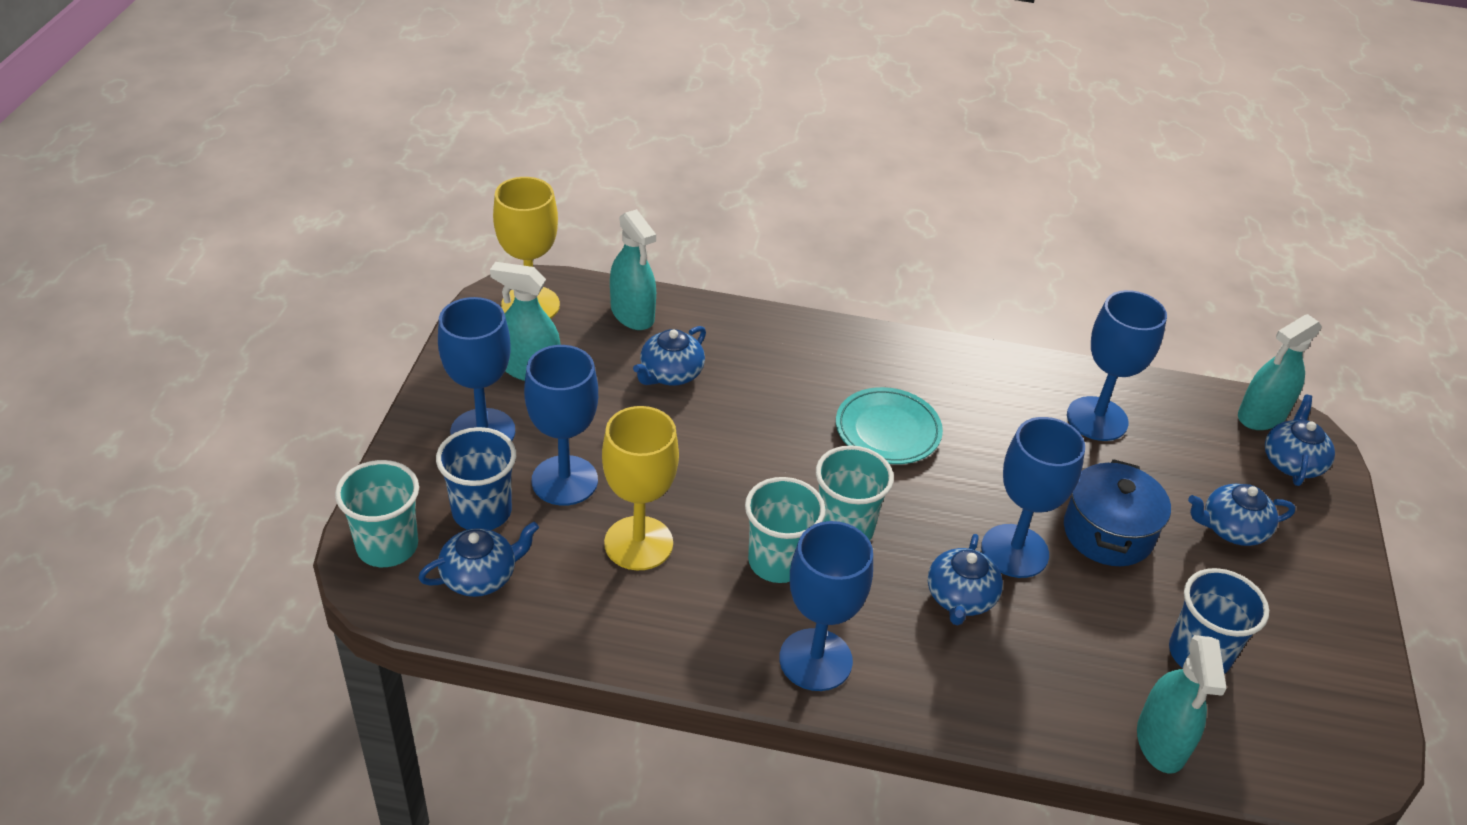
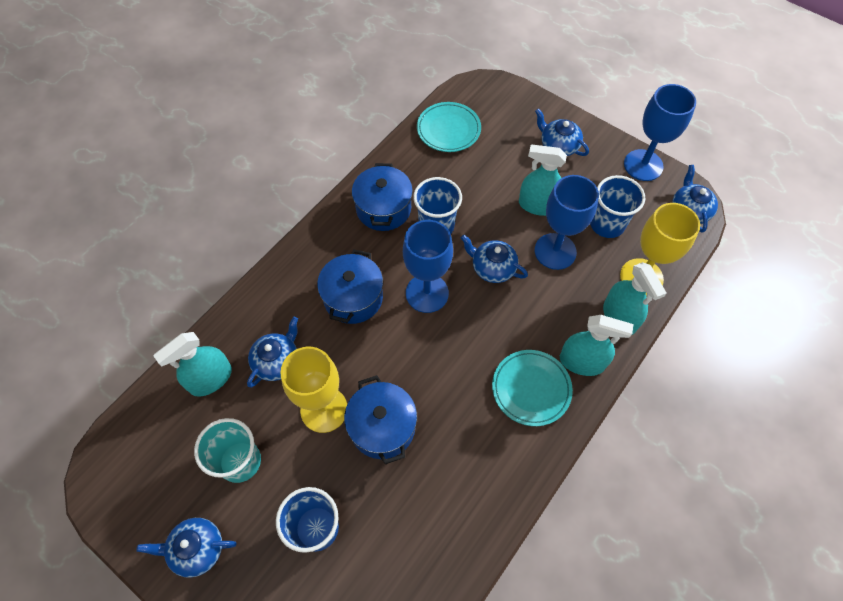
blue cup: 2 -> 3
blue goblet: 5 -> 3
blue pot: 1 -> 3
turquoise cup: 3 -> 1
turquoise plate: 1 -> 2

